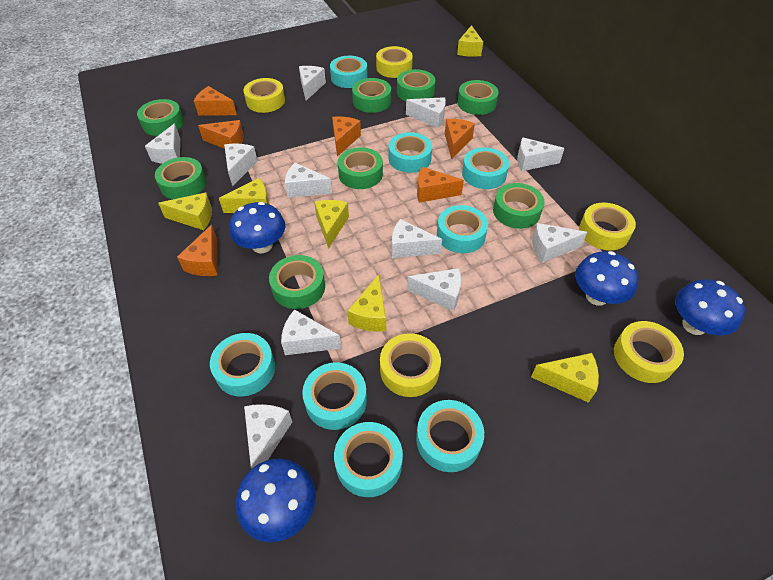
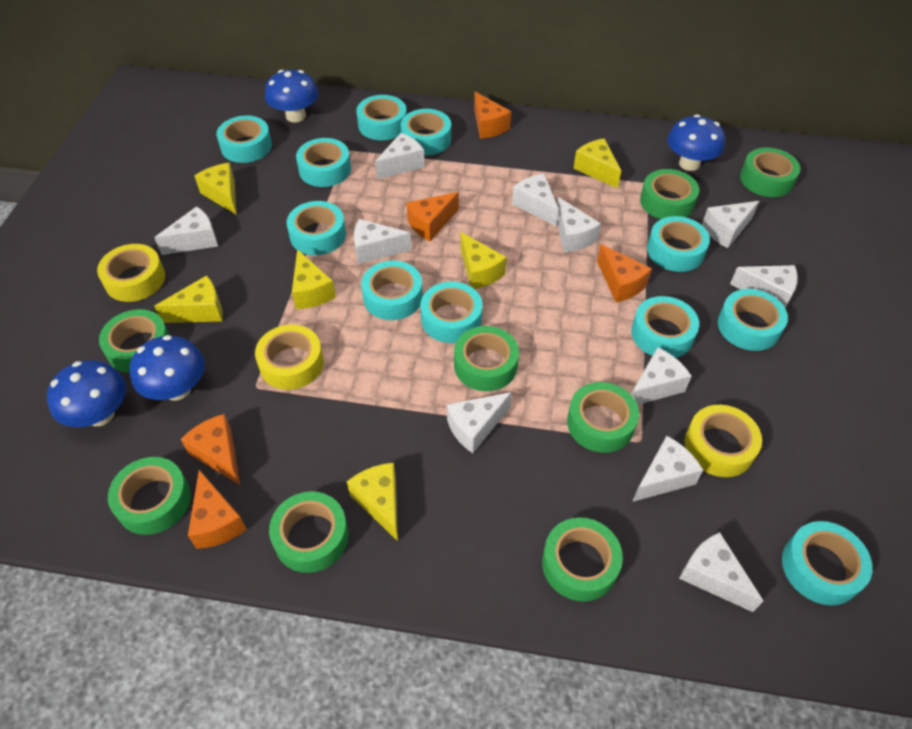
orange cheese: 6 -> 5
turquoise tape: 8 -> 11
yellow tape: 5 -> 3

